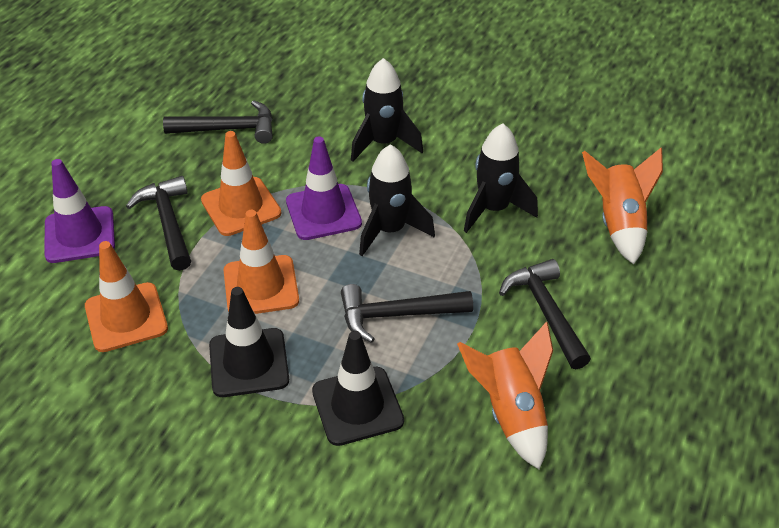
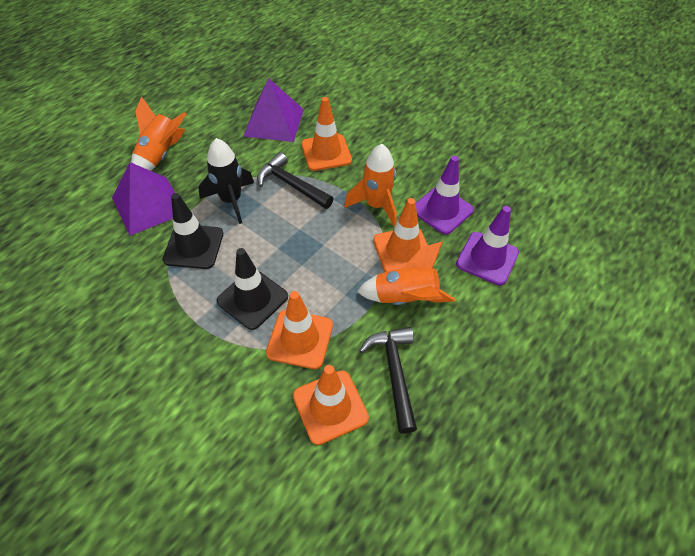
black hammer: 4 -> 2
black rocket: 3 -> 1
orange rocket: 2 -> 3
orange traffic cone: 3 -> 4
purple pyramid: 0 -> 2

